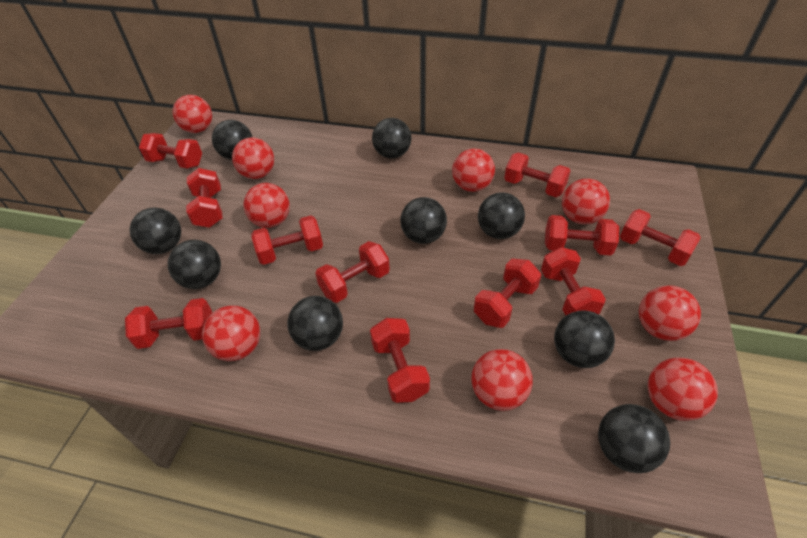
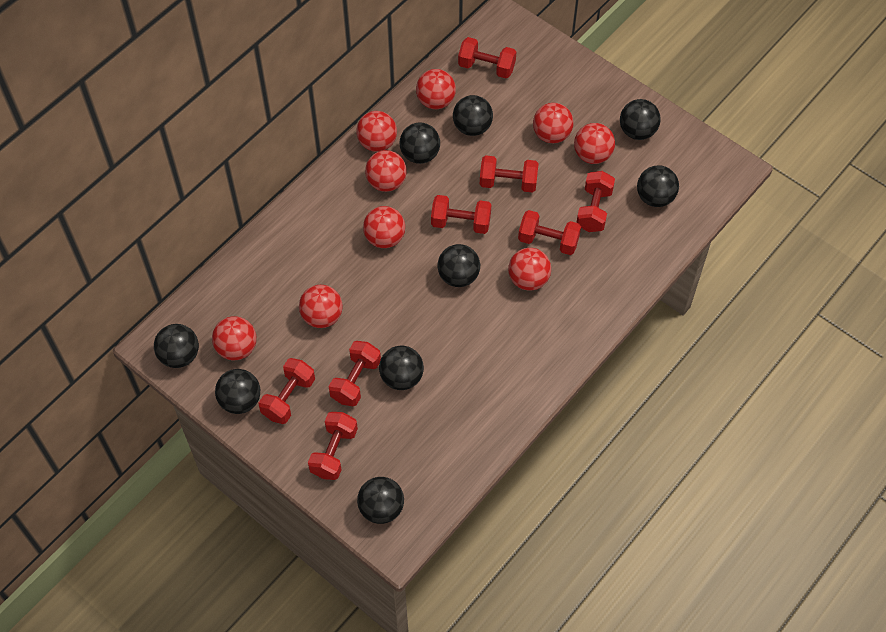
red dumbbell: 11 -> 8

